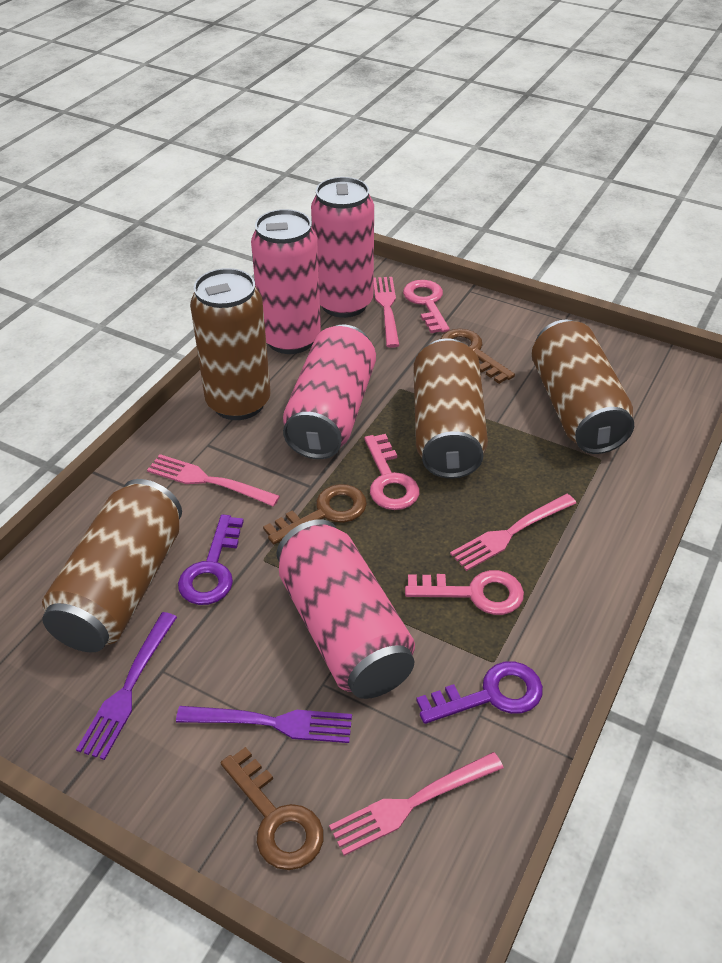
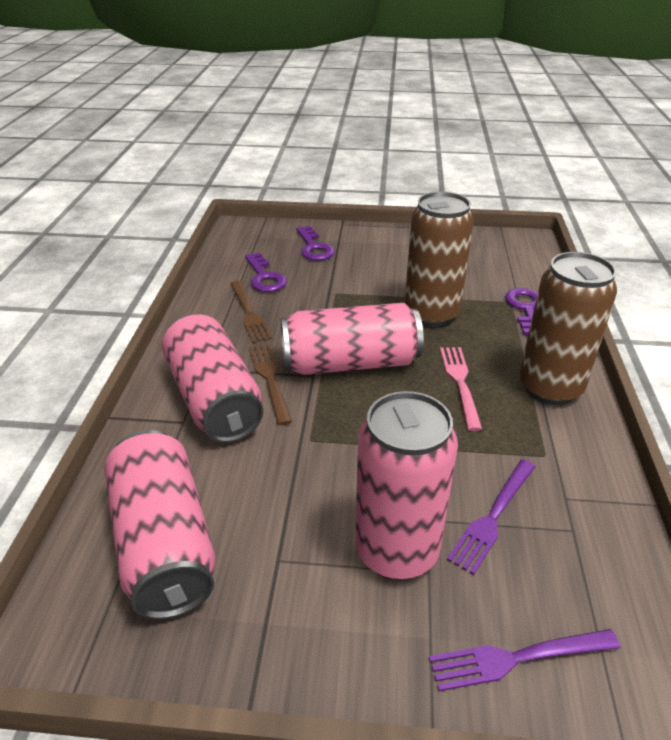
brown can: 4 -> 2
brown fork: 0 -> 2
brown key: 3 -> 0
pink fork: 4 -> 1
pink key: 3 -> 0
purple key: 2 -> 3

